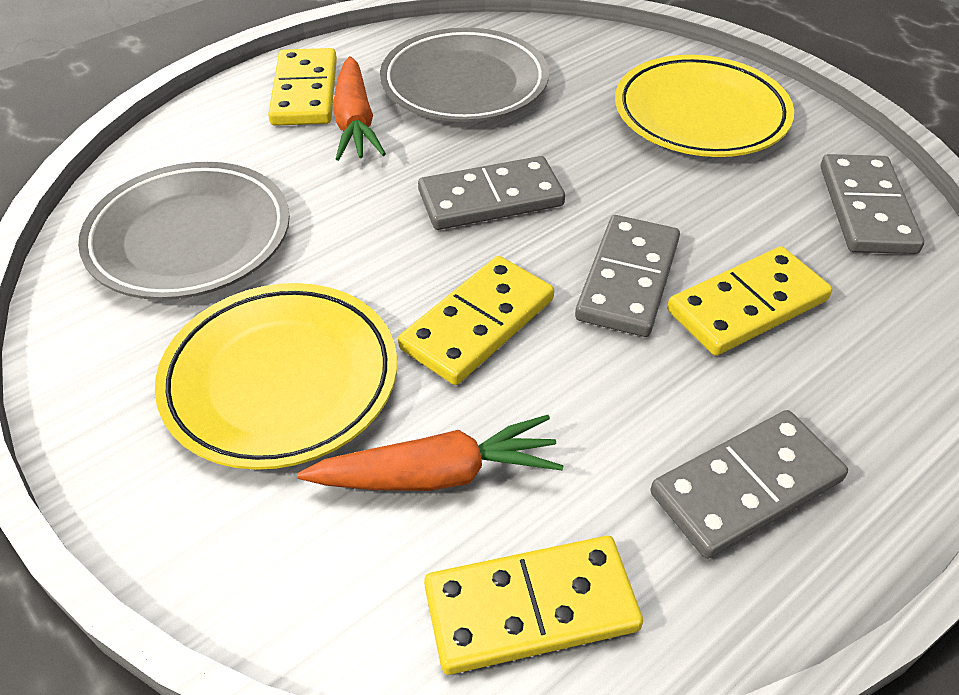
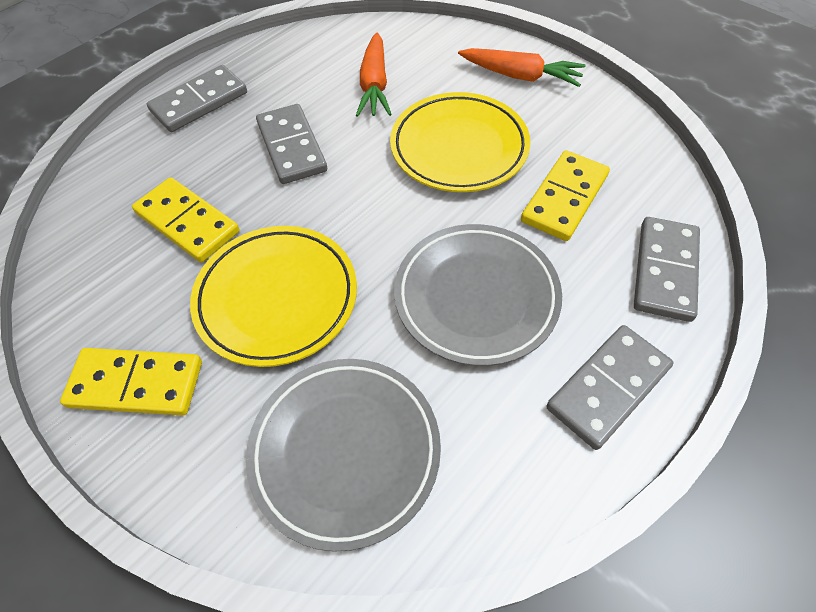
yellow domino: 4 -> 3

